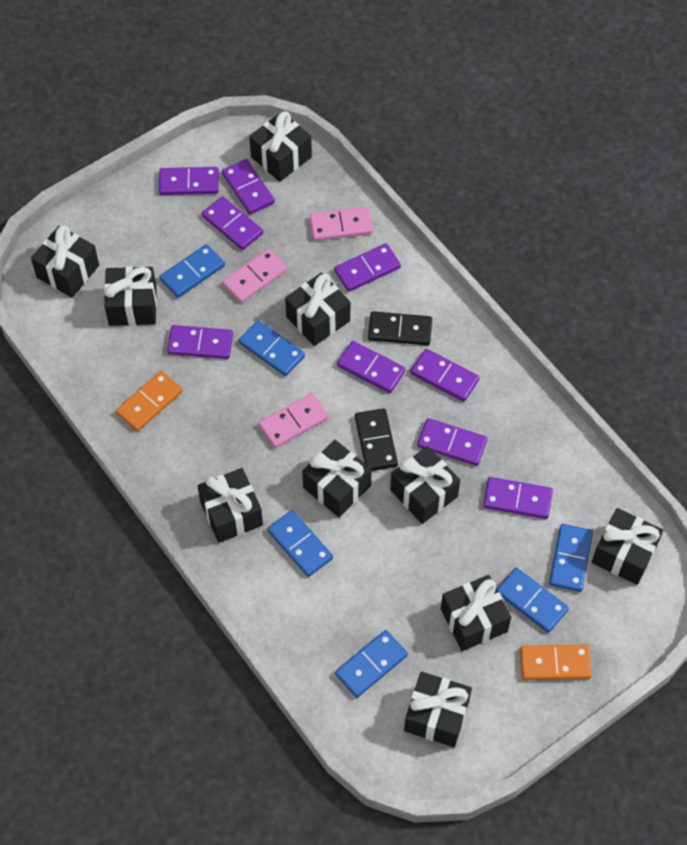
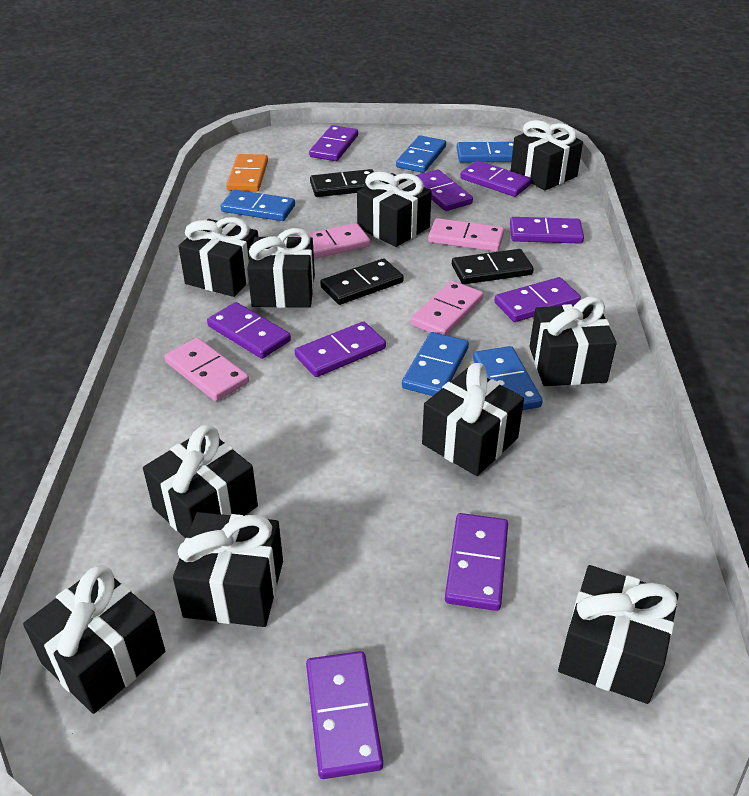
black domino: 2 -> 3
blue domino: 6 -> 5
orange domino: 2 -> 1
pink domino: 3 -> 4

